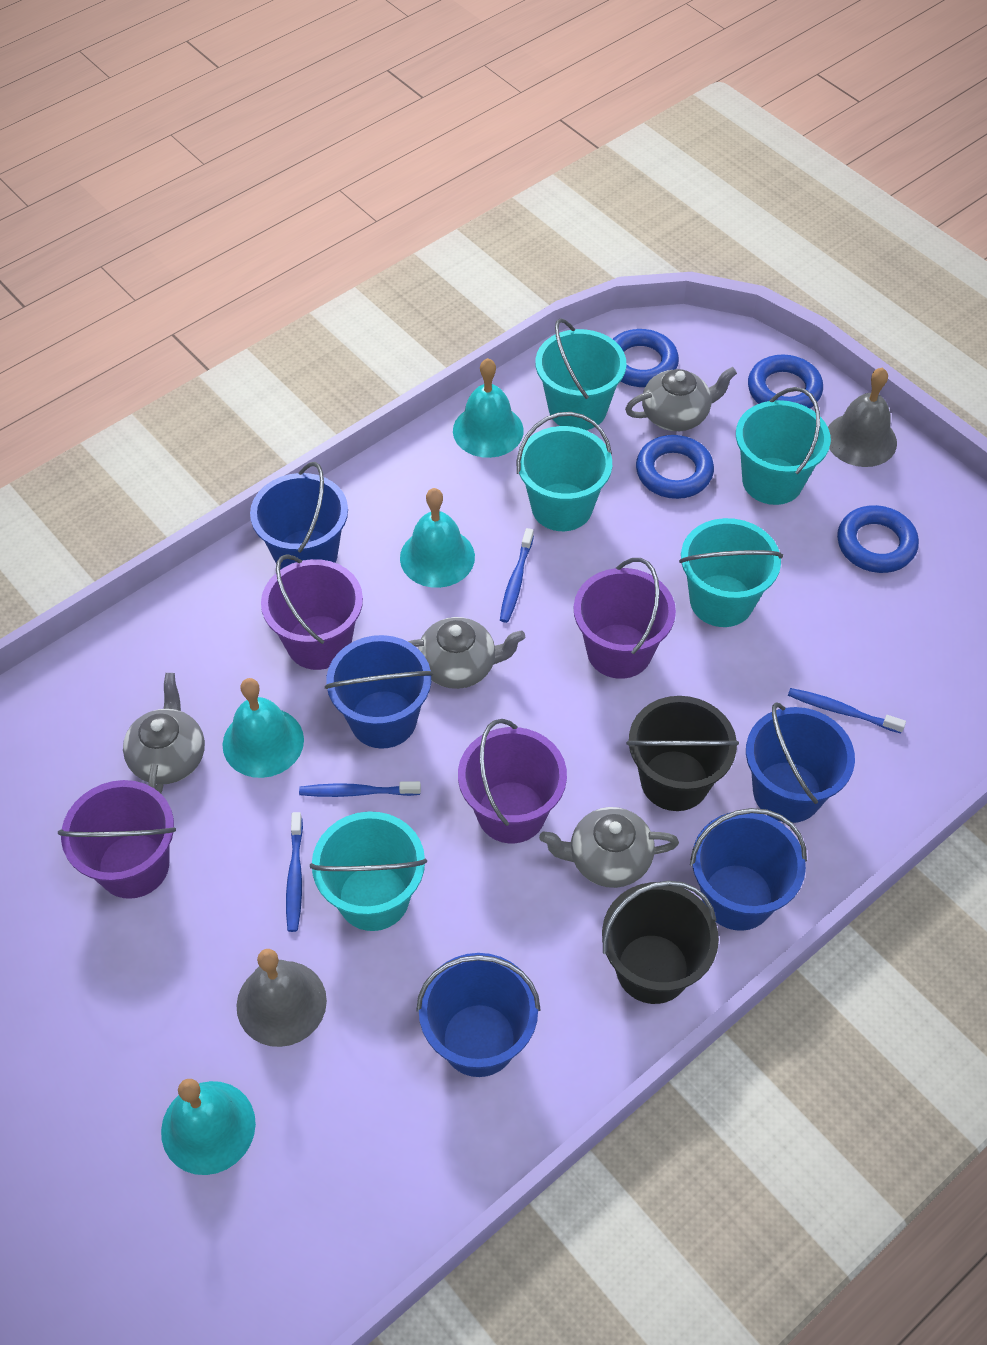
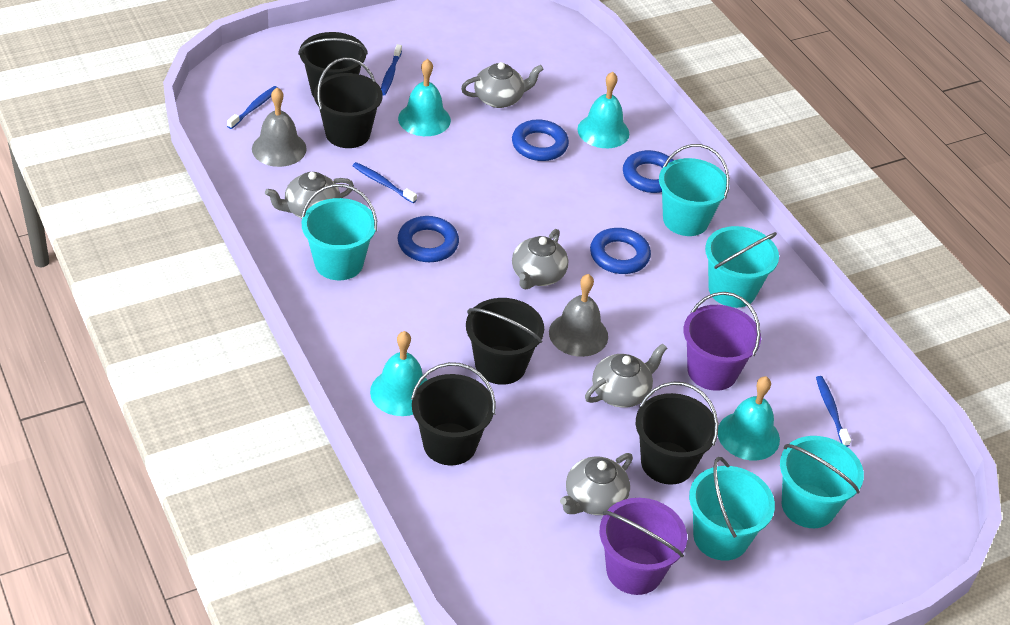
black bucket: 2 -> 5
blue bucket: 5 -> 0
grey teapot: 4 -> 5
purple bucket: 4 -> 2

